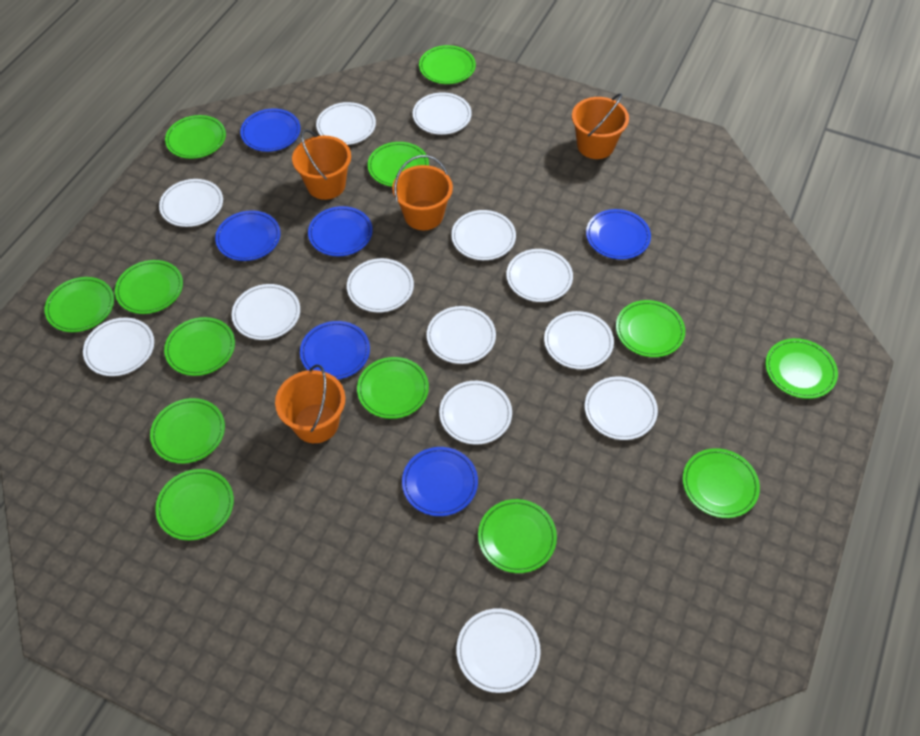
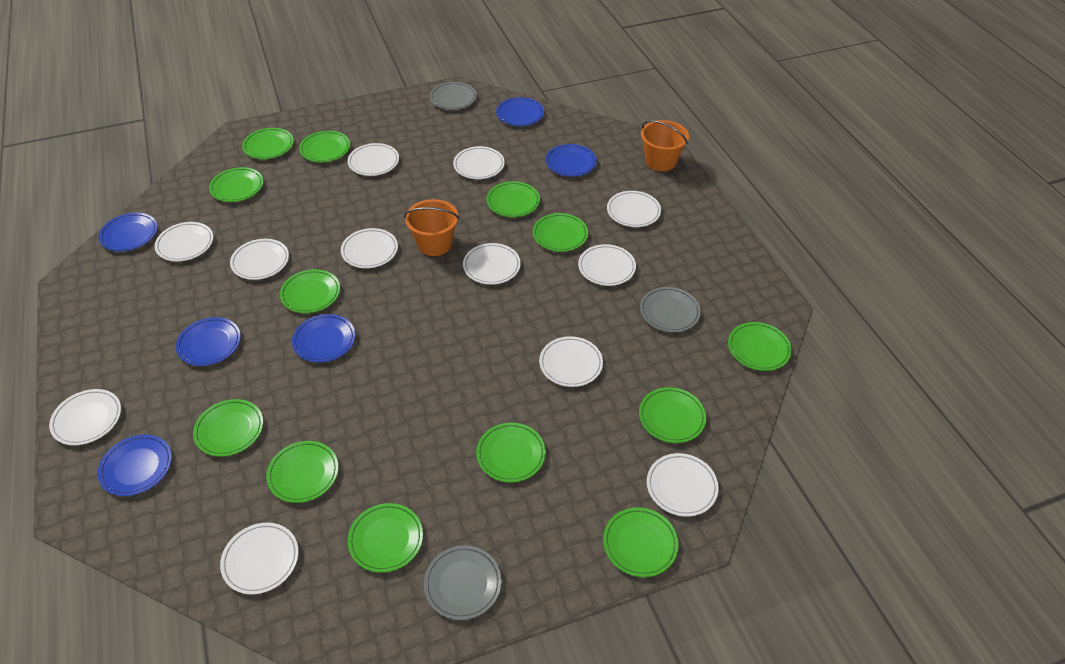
grey plate: 0 -> 3
orange bucket: 4 -> 2
white plate: 13 -> 12

